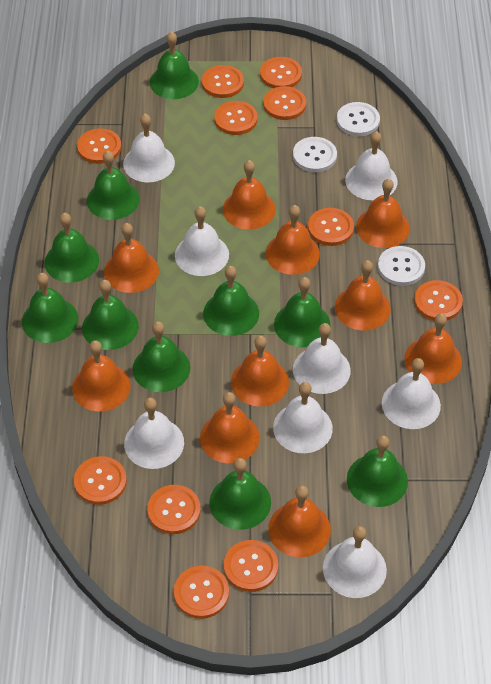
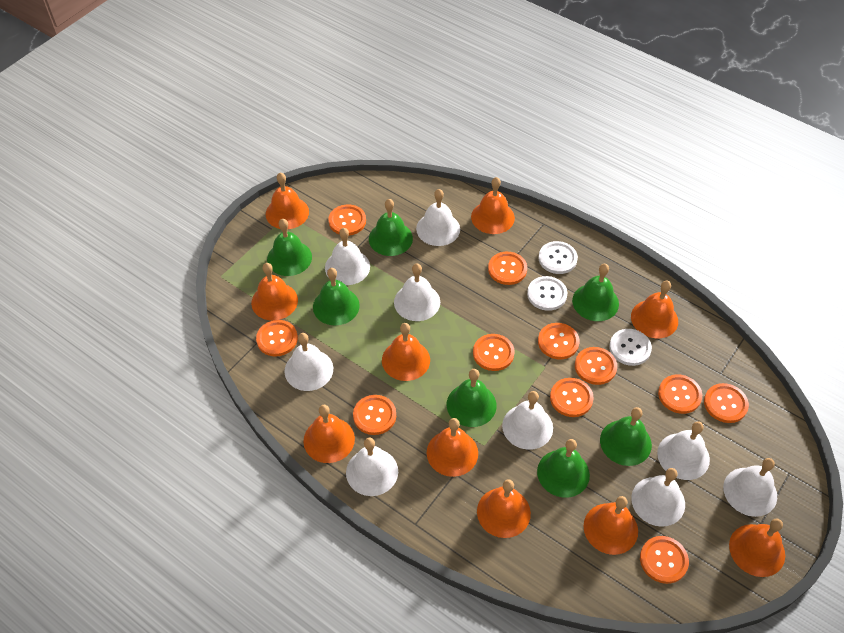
green bell: 10 -> 7
white bell: 8 -> 9

